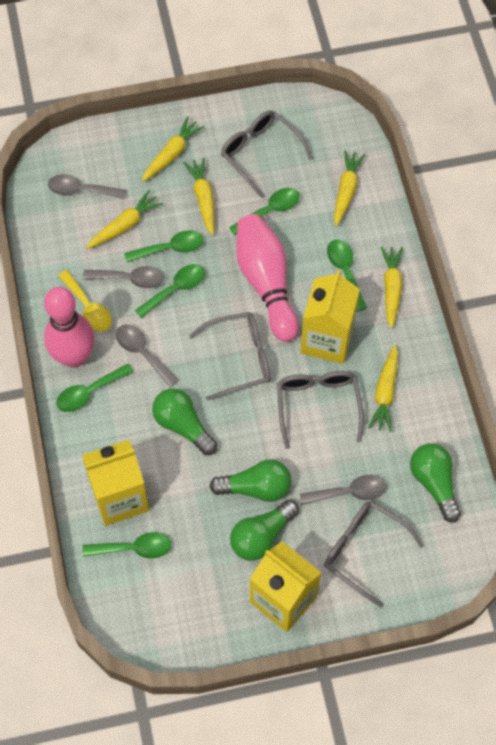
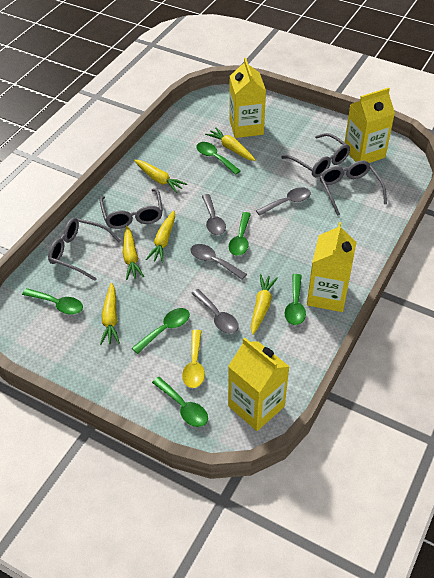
green light bulb: 4 -> 0
pink bowling pin: 2 -> 0
yellow carton: 3 -> 4

